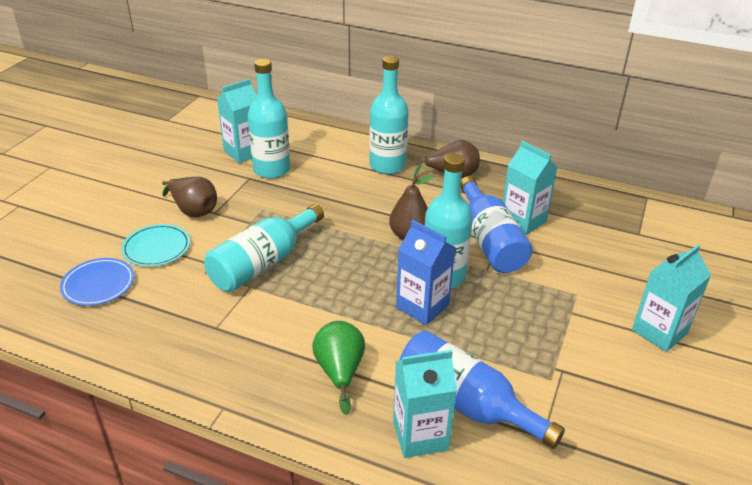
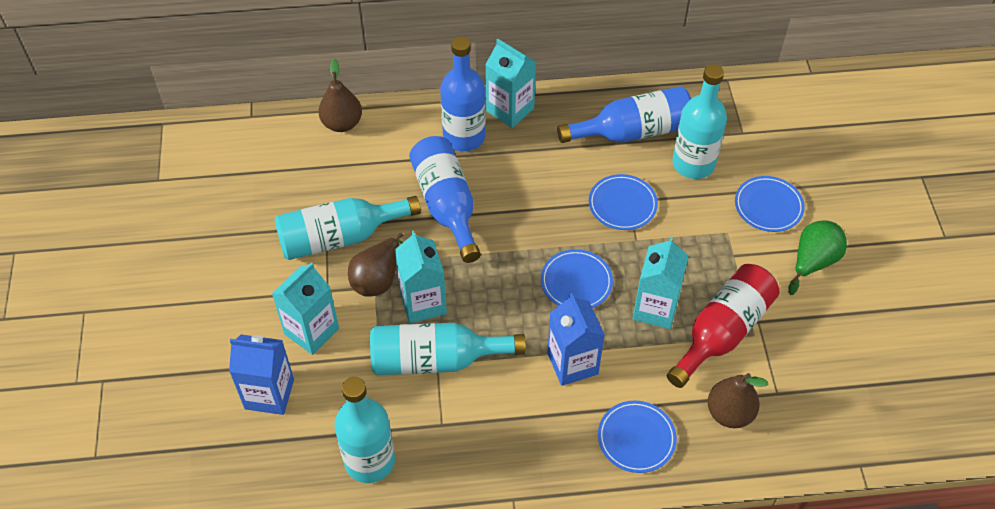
blue bottle: 2 -> 3
blue carton: 1 -> 2
blue plate: 1 -> 4
red bottle: 0 -> 1
turquoise plate: 1 -> 0

